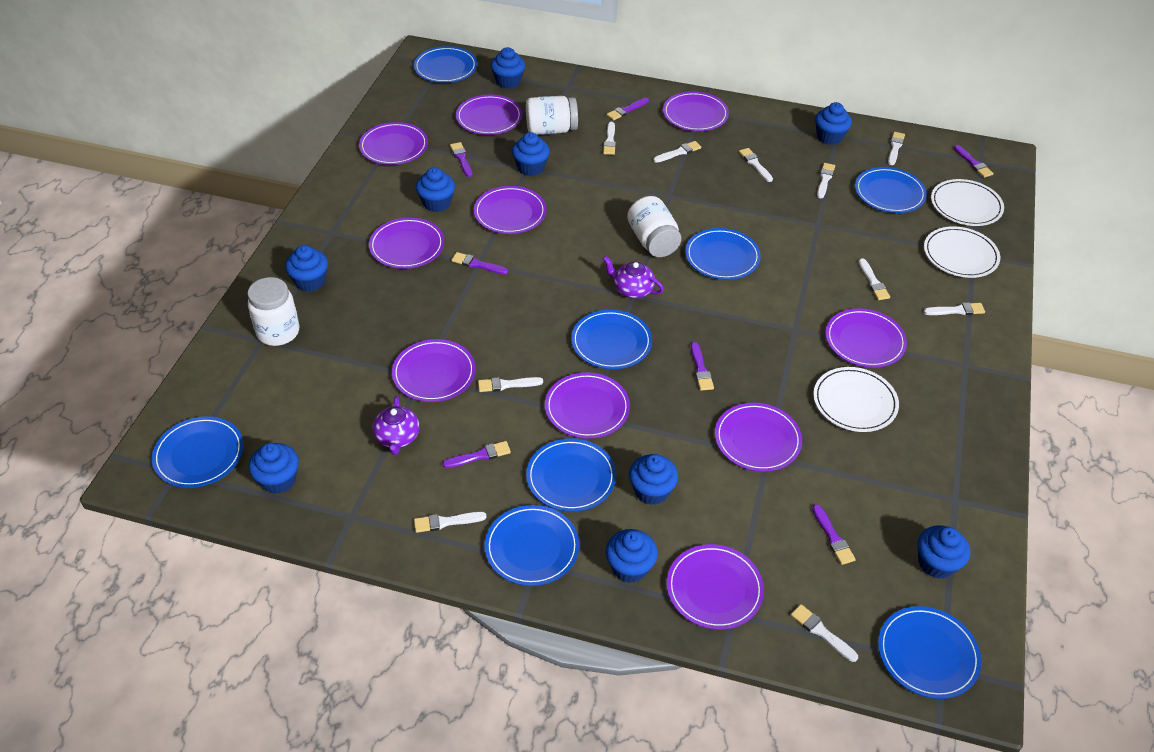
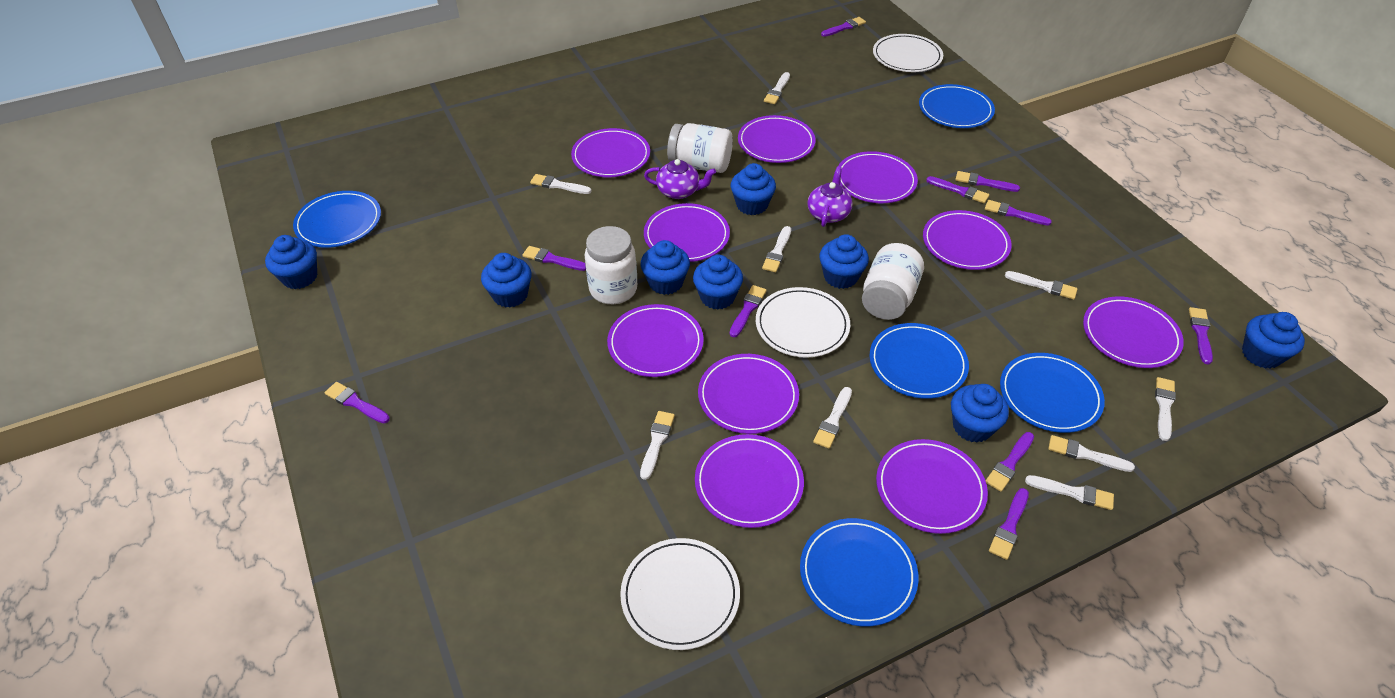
blue cupcake: 9 -> 8
blue plate: 8 -> 5
purple brush: 7 -> 10
white brush: 10 -> 9

